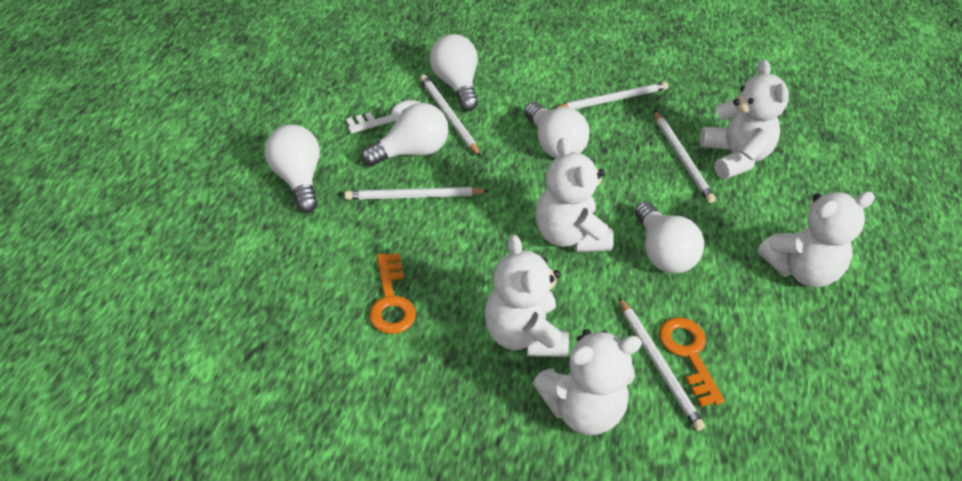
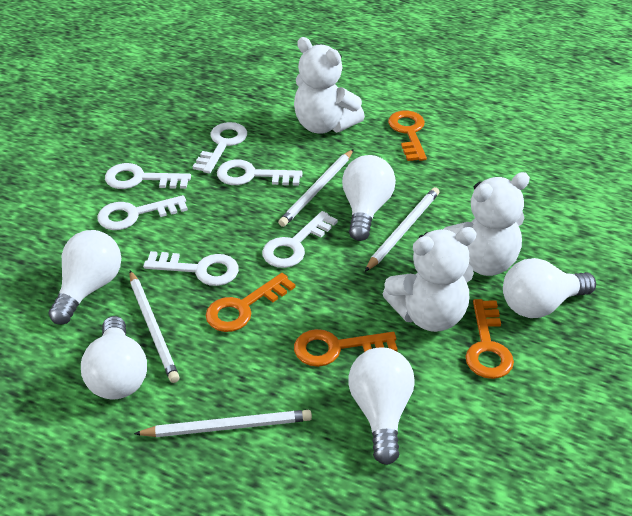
orange key: 2 -> 4
white key: 1 -> 6
white pencil: 5 -> 4
white teddy bear: 5 -> 3

